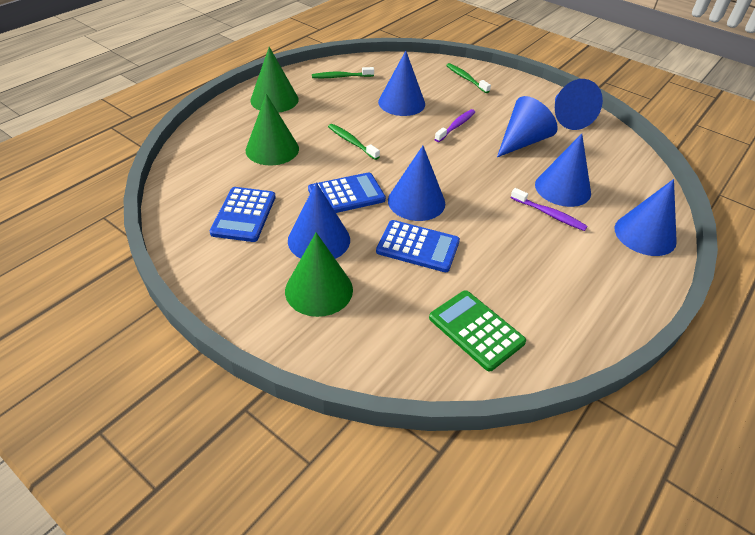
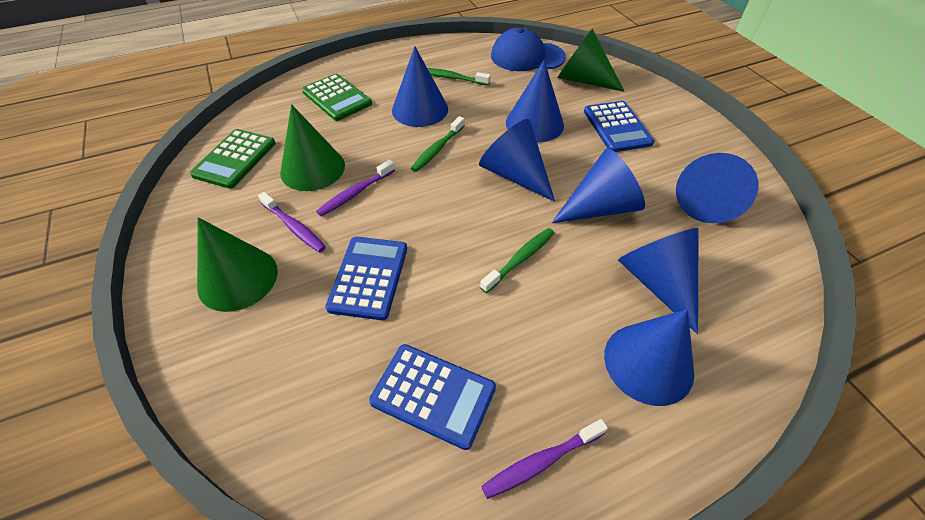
blue cap: 0 -> 1
green calculator: 1 -> 2
purple toothbrush: 2 -> 3

